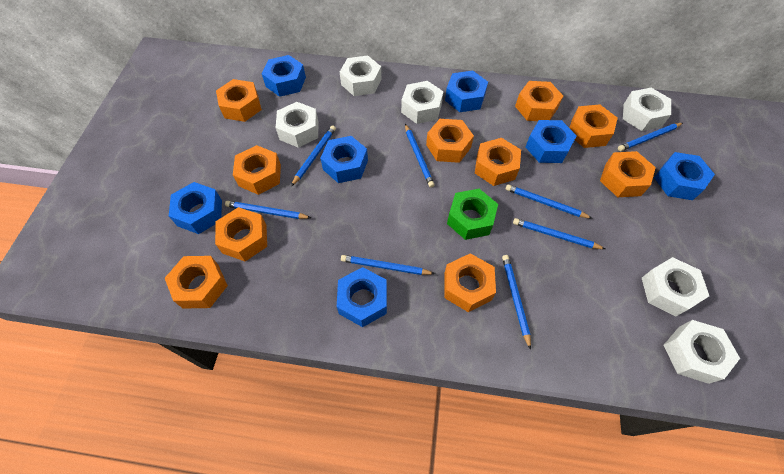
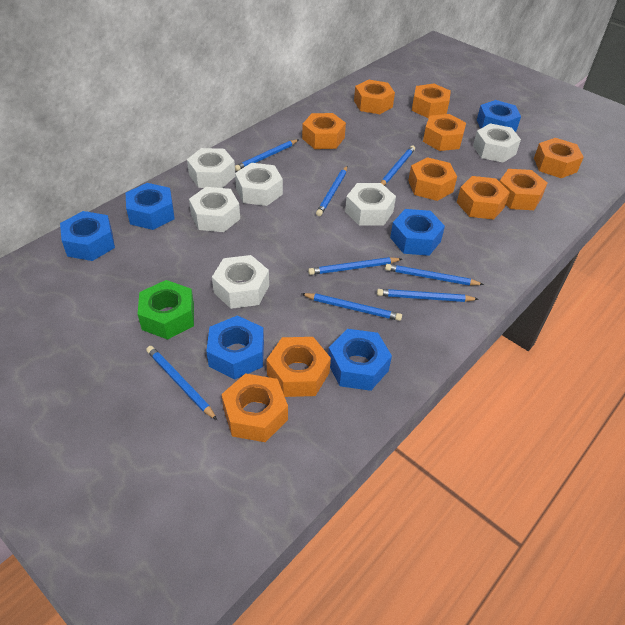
blue nut: 7 -> 6

